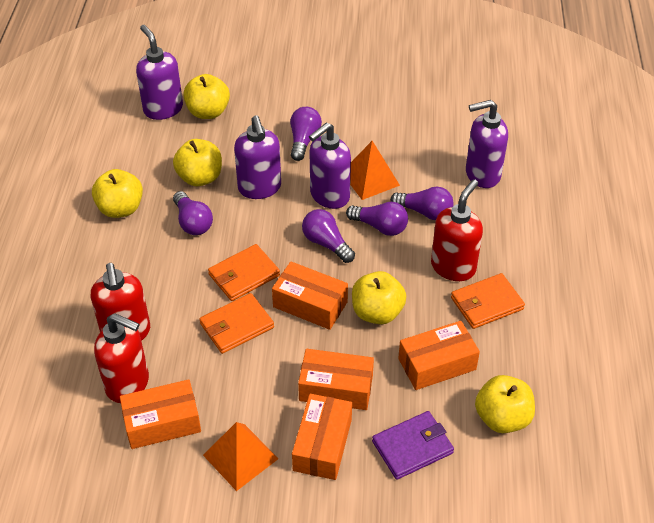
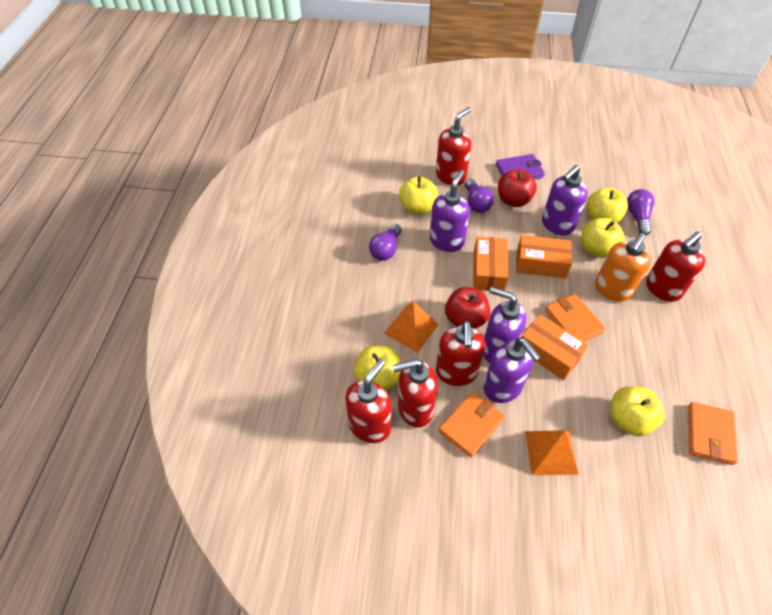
orange box: 5 -> 3
orange soap dispenser: 0 -> 1
purple light bulb: 5 -> 3
red apple: 0 -> 2
red soap dispenser: 3 -> 5

